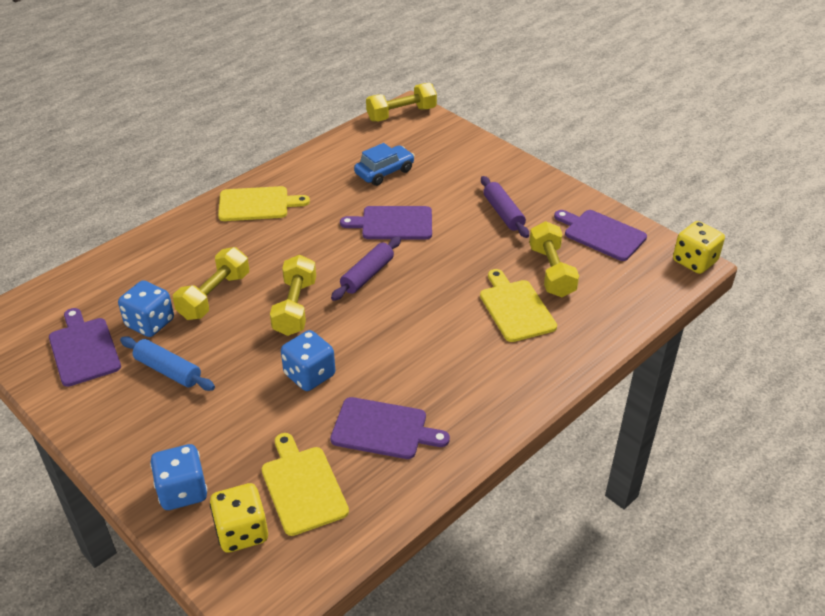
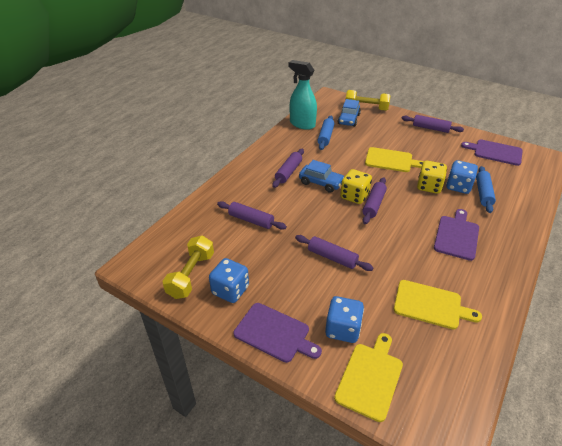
blue car: 1 -> 2
blue rolling pin: 1 -> 2
purple cutting board: 4 -> 3
purple rolling pin: 2 -> 5
turquoise spray bottle: 0 -> 1
yellow dumbbell: 4 -> 2

